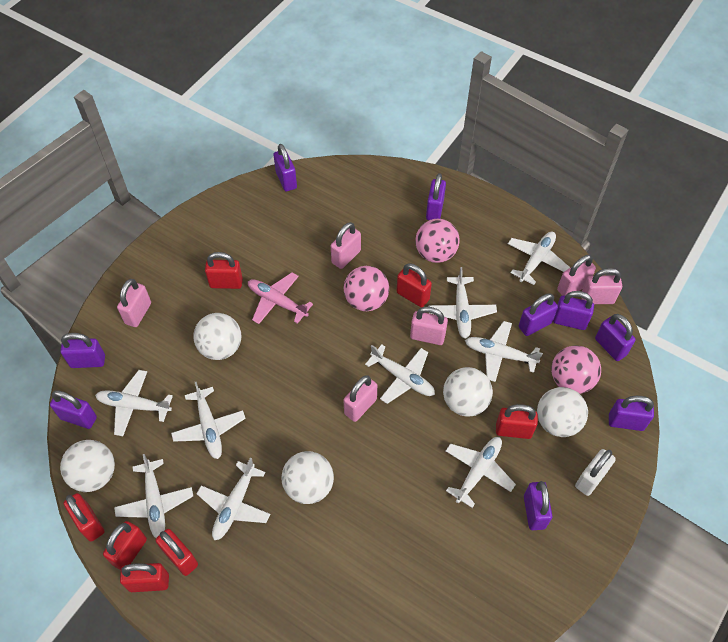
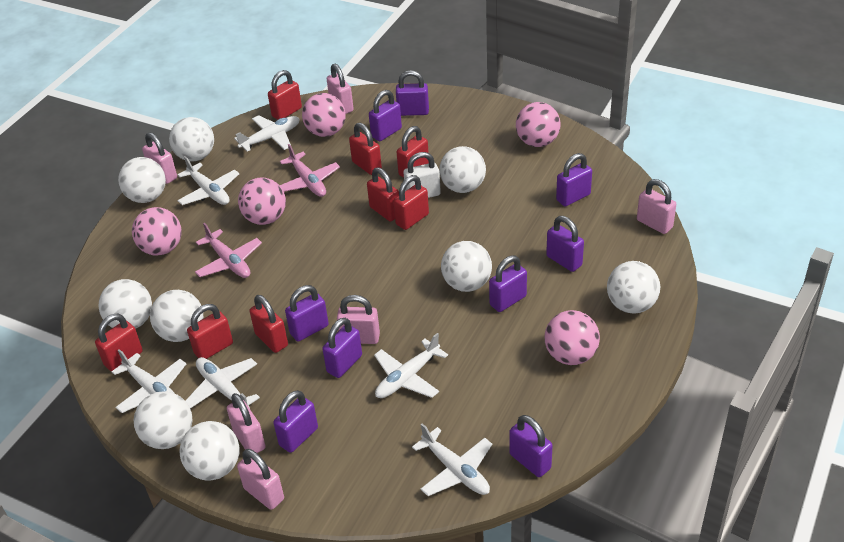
pink ball: 3 -> 5
pink plane: 1 -> 2
red padlock: 7 -> 8
white ball: 5 -> 9
white plane: 9 -> 6

